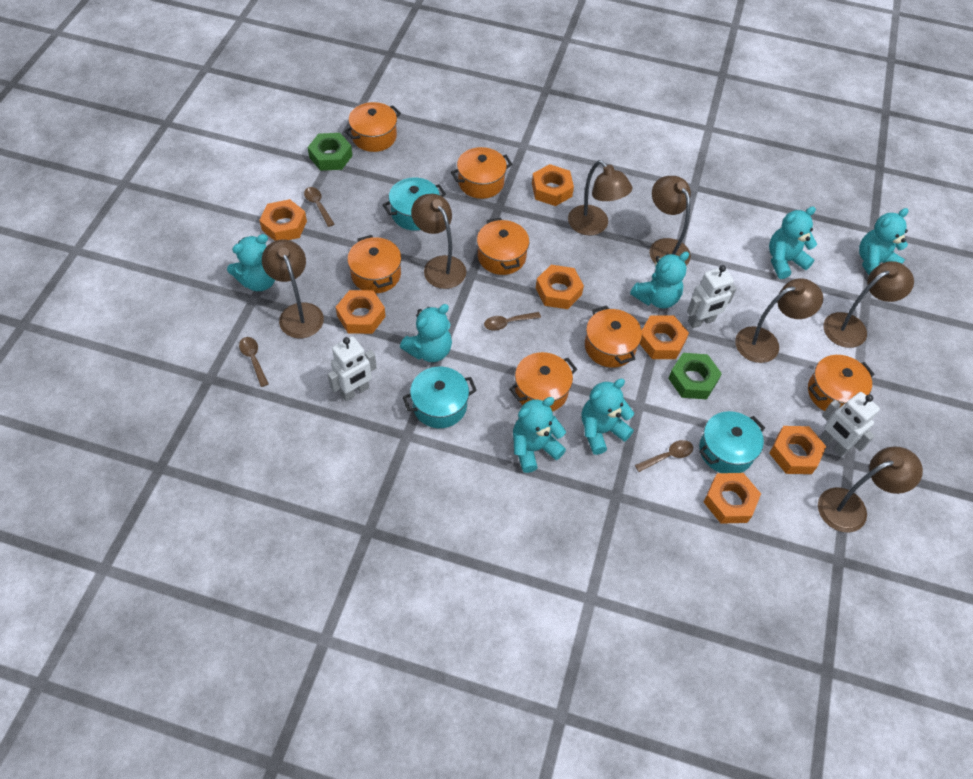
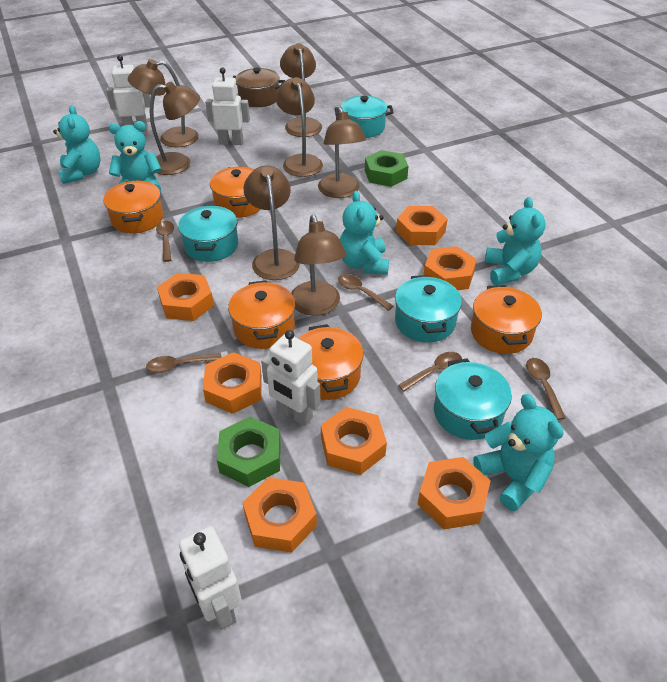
brown pot: 0 -> 1
brown spoon: 4 -> 5
orange pot: 7 -> 5
turquoise pot: 3 -> 4
turquoise teddy bear: 7 -> 5
white robot: 3 -> 4

